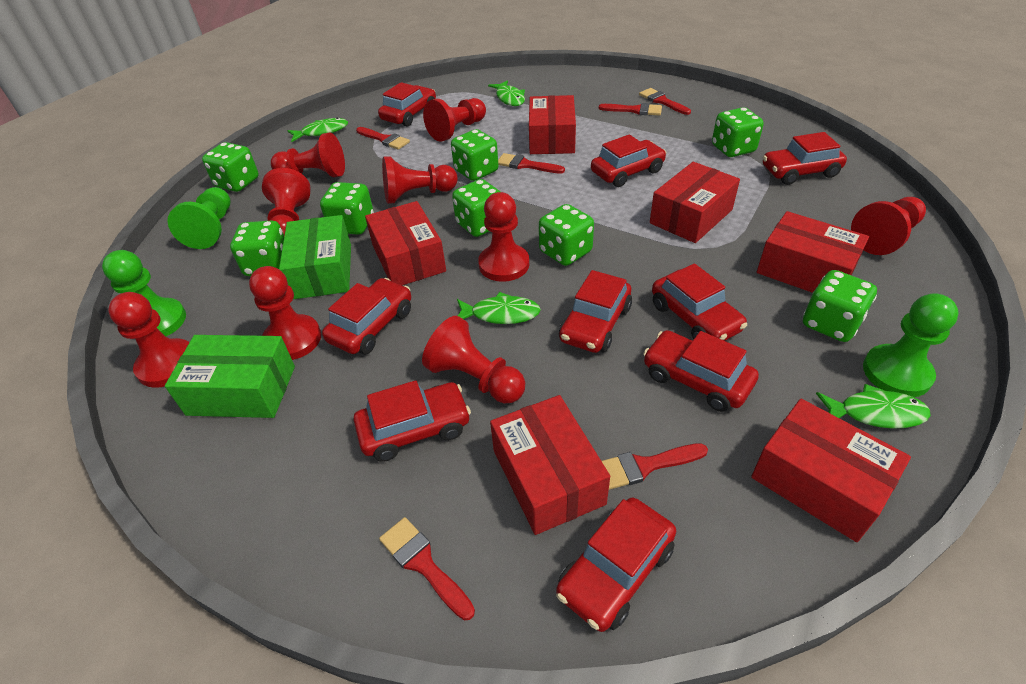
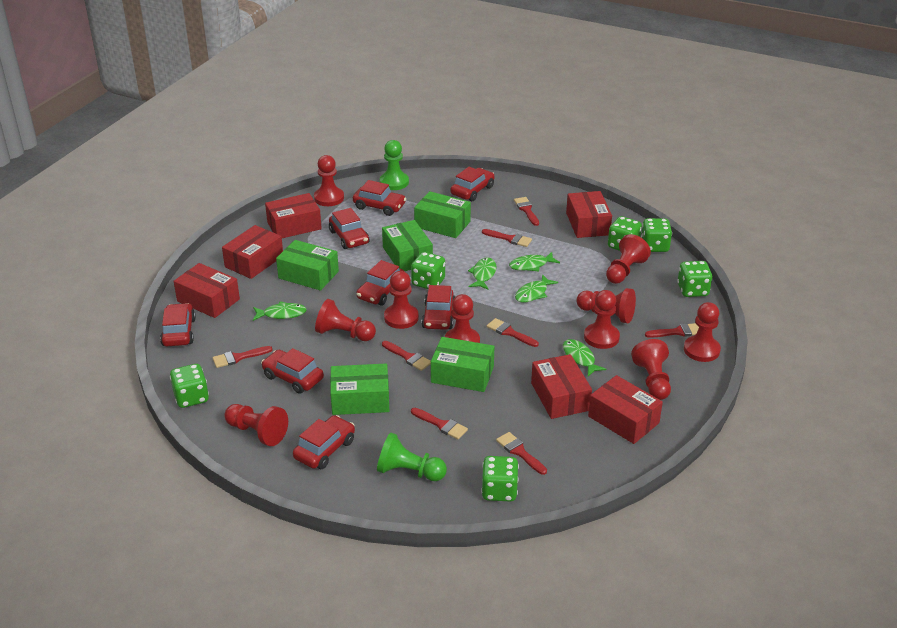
green box: 2 -> 5
green dice: 8 -> 6
green fish: 4 -> 5
green pawn: 3 -> 2
red brush: 6 -> 8
red car: 9 -> 8
red pawn: 9 -> 10

